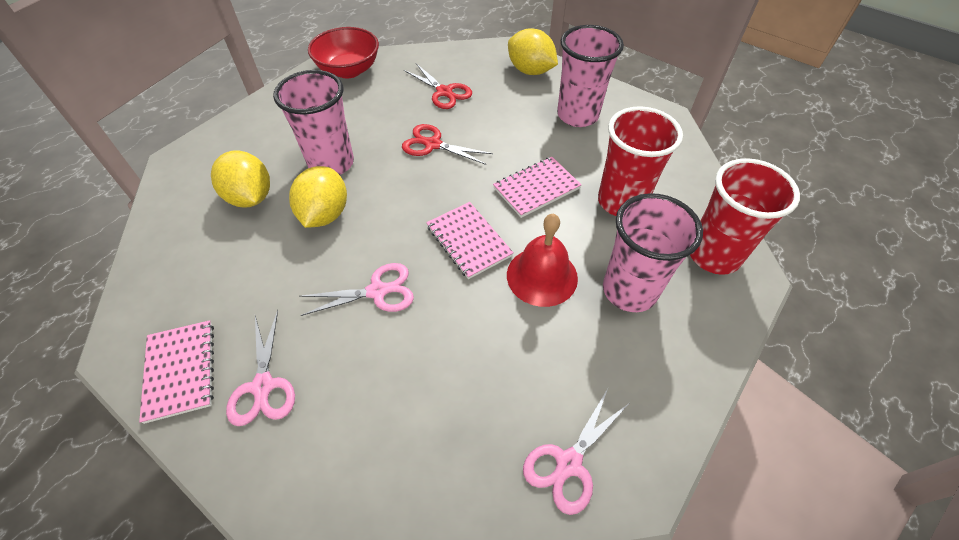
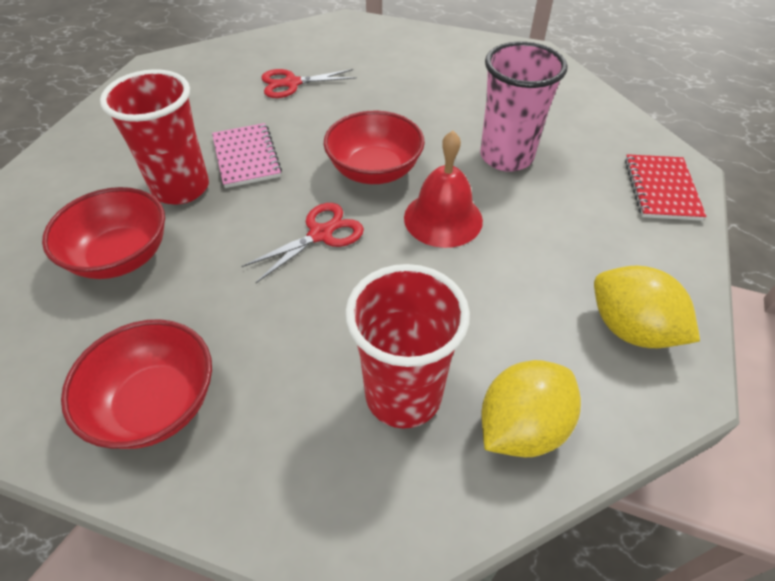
pink cup: 3 -> 1
pink notebook: 3 -> 1
pink scissors: 3 -> 0
red bowl: 1 -> 3
red notebook: 0 -> 1
yellow lemon: 3 -> 2

